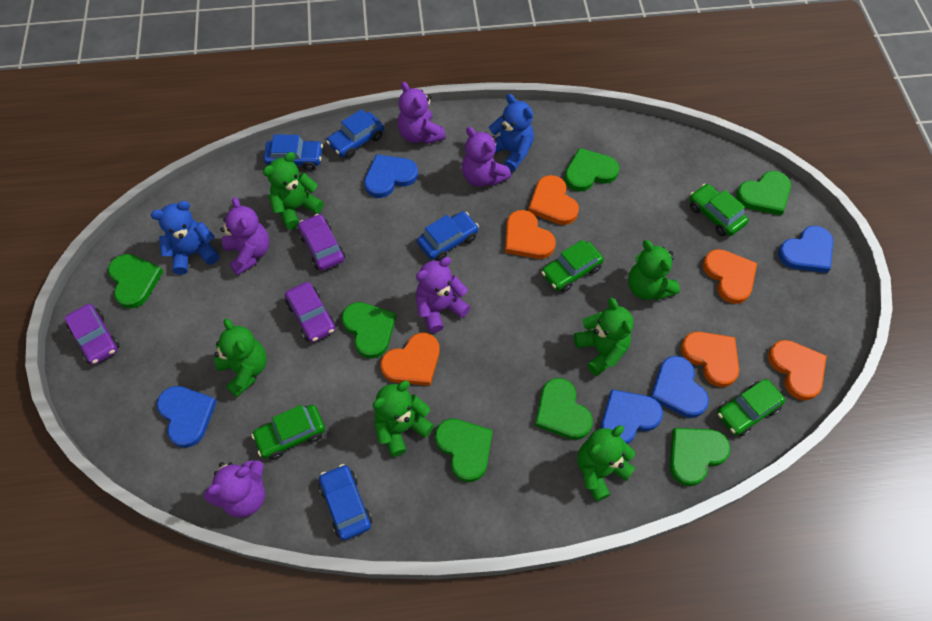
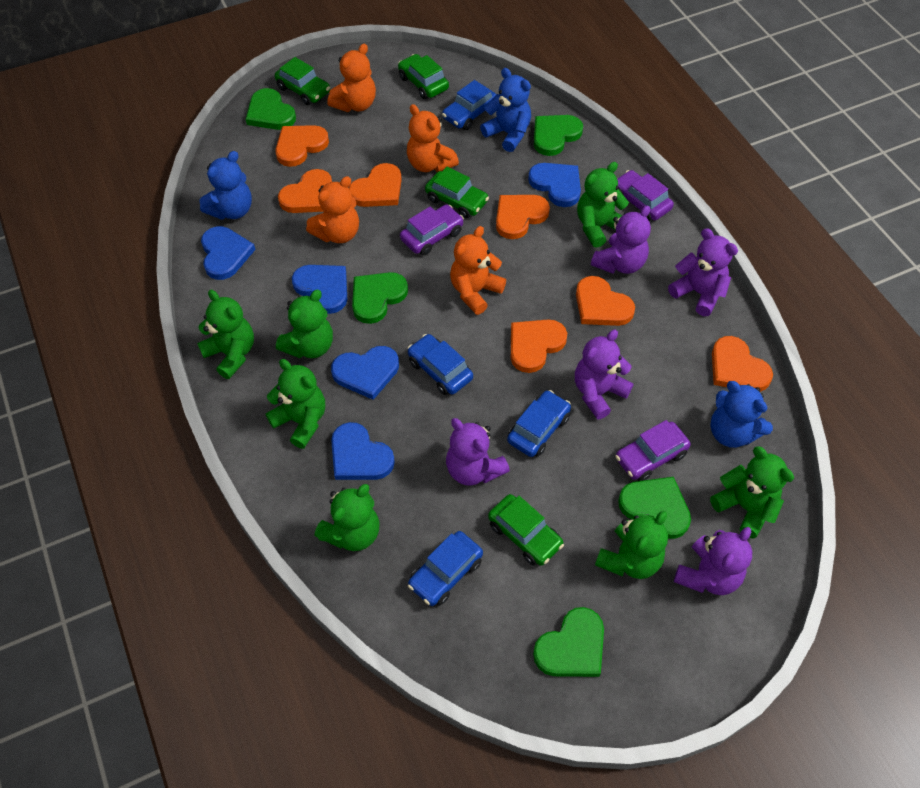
blue teddy bear: 2 -> 3
green heart: 7 -> 5
green teddy bear: 6 -> 7
orange heart: 6 -> 7
orange teddy bear: 0 -> 4

